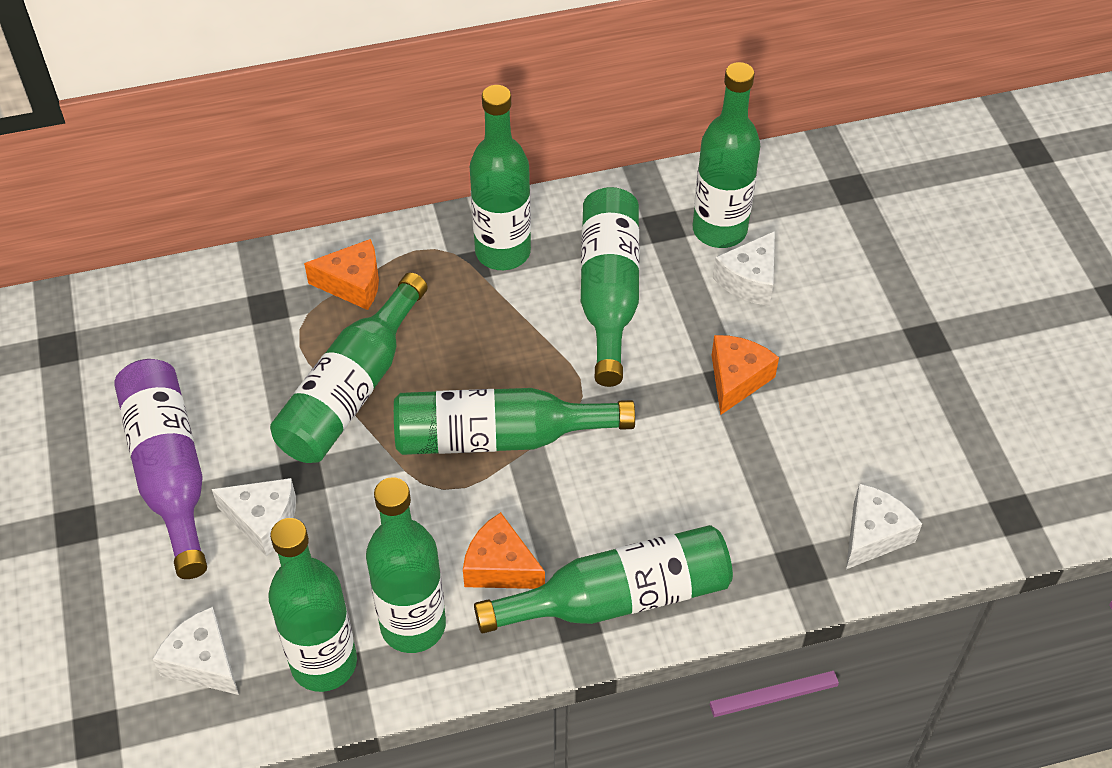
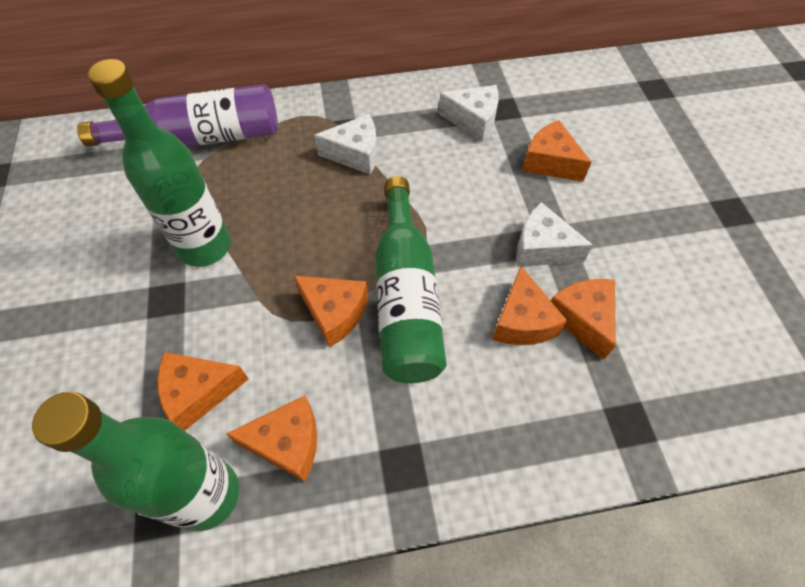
green bottle: 8 -> 3
orange cheese: 3 -> 6
white cheese: 4 -> 3

